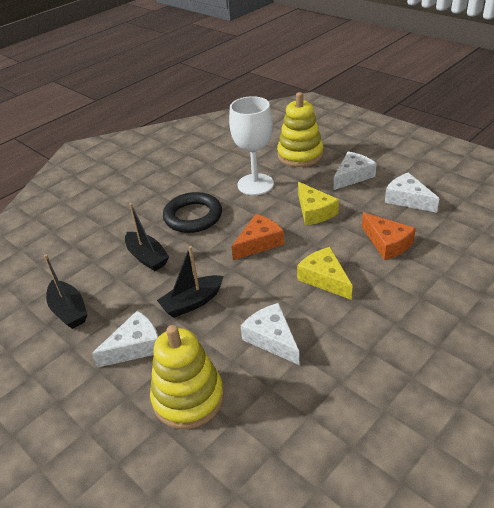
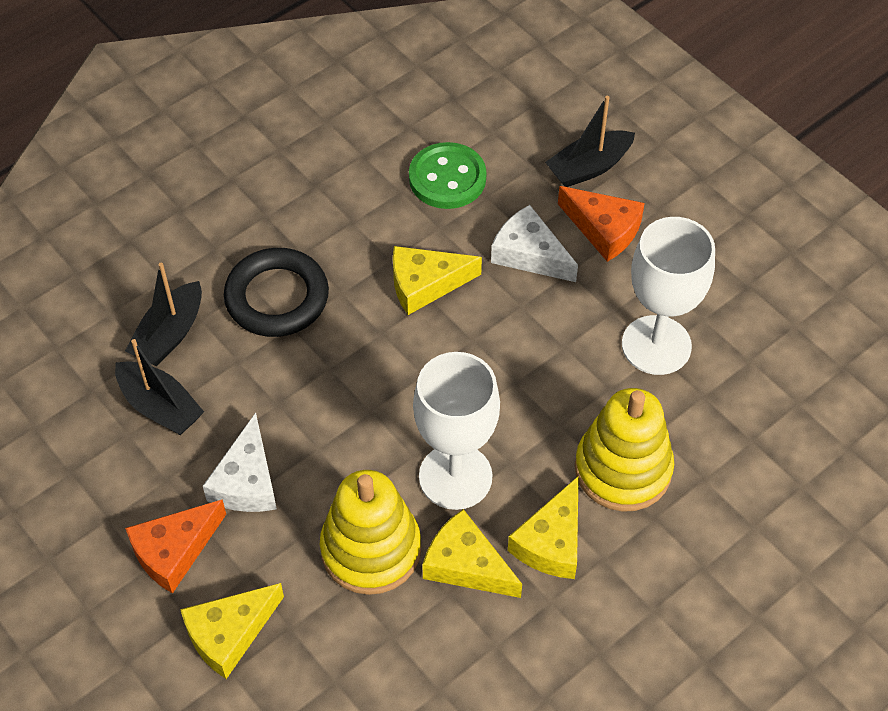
green button: 0 -> 1
white cheese: 4 -> 2
white goblet: 1 -> 2
yellow cheese: 2 -> 4

